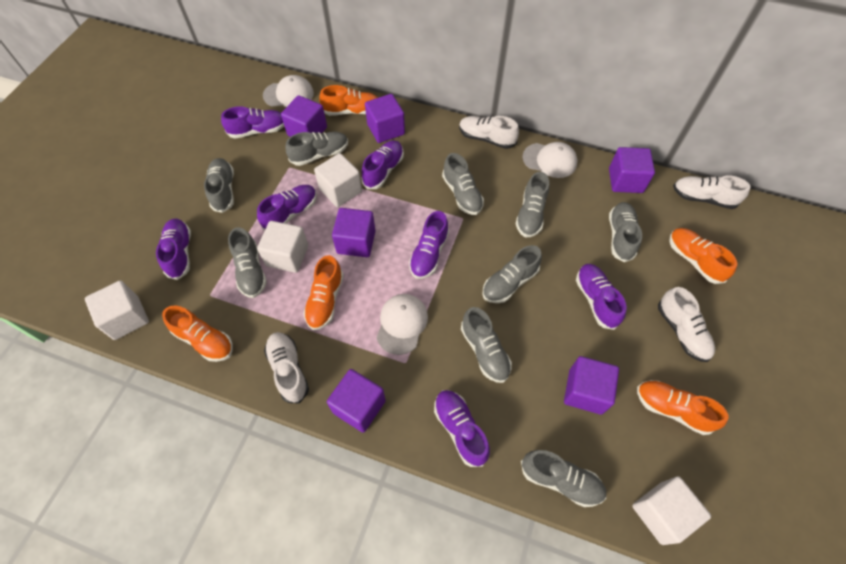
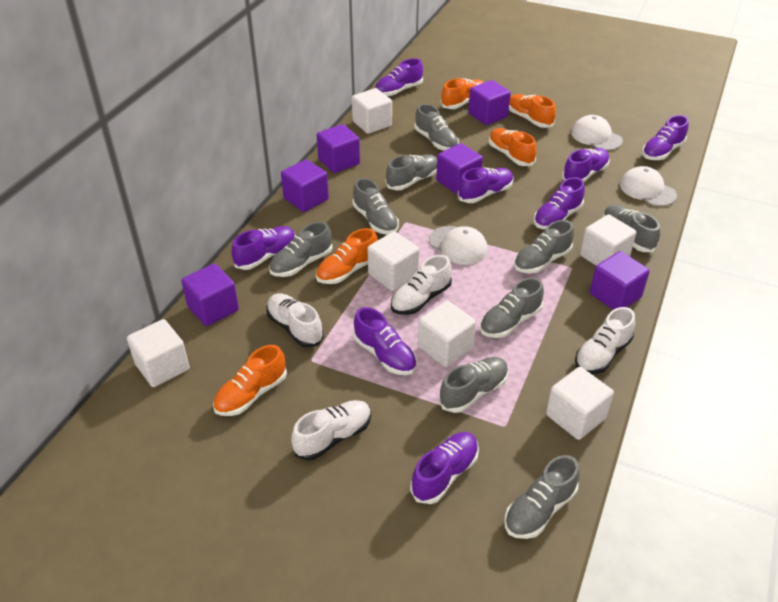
purple shoe: 7 -> 8
white cube: 4 -> 6

